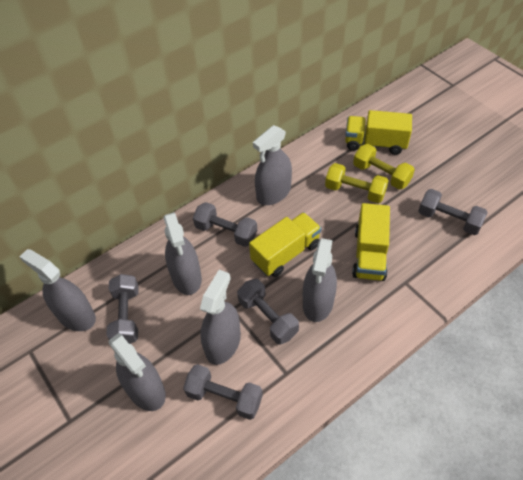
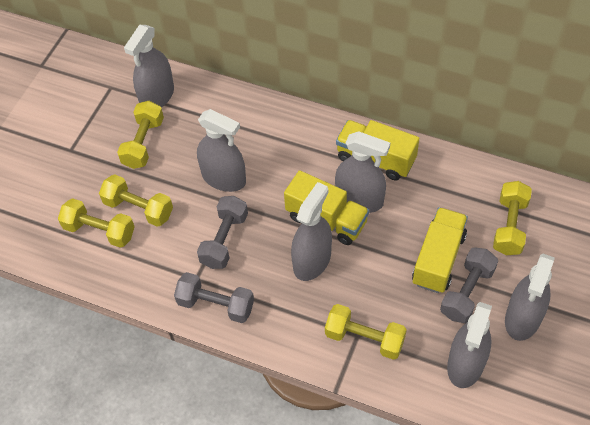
grey dumbbell: 5 -> 3
yellow dumbbell: 2 -> 5

